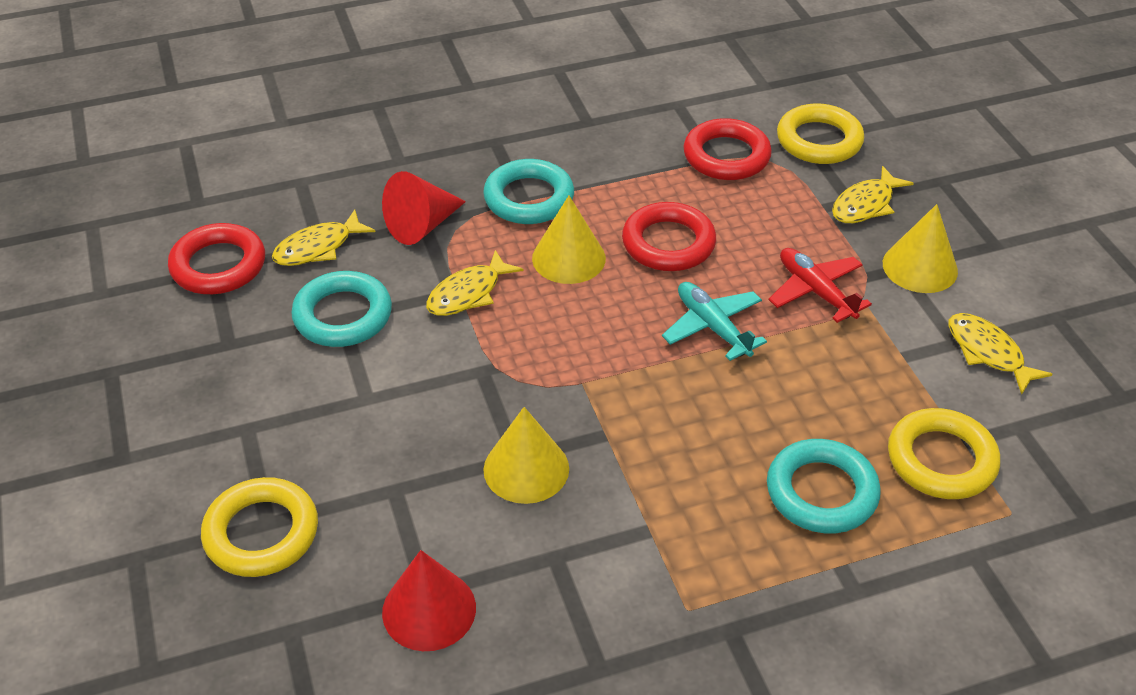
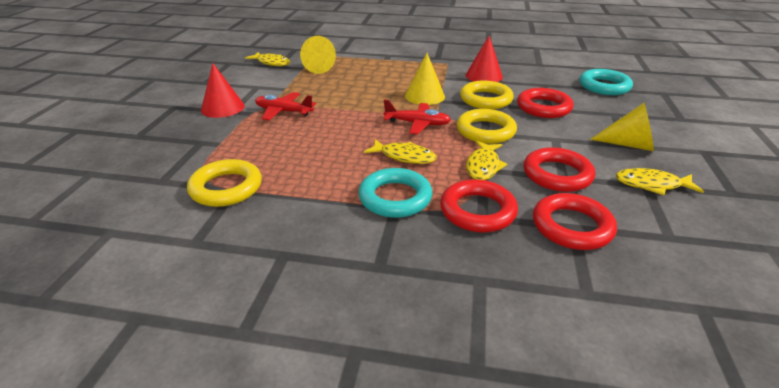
red plane: 1 -> 2
red ring: 3 -> 4
turquoise plane: 1 -> 0
turquoise ring: 3 -> 2

